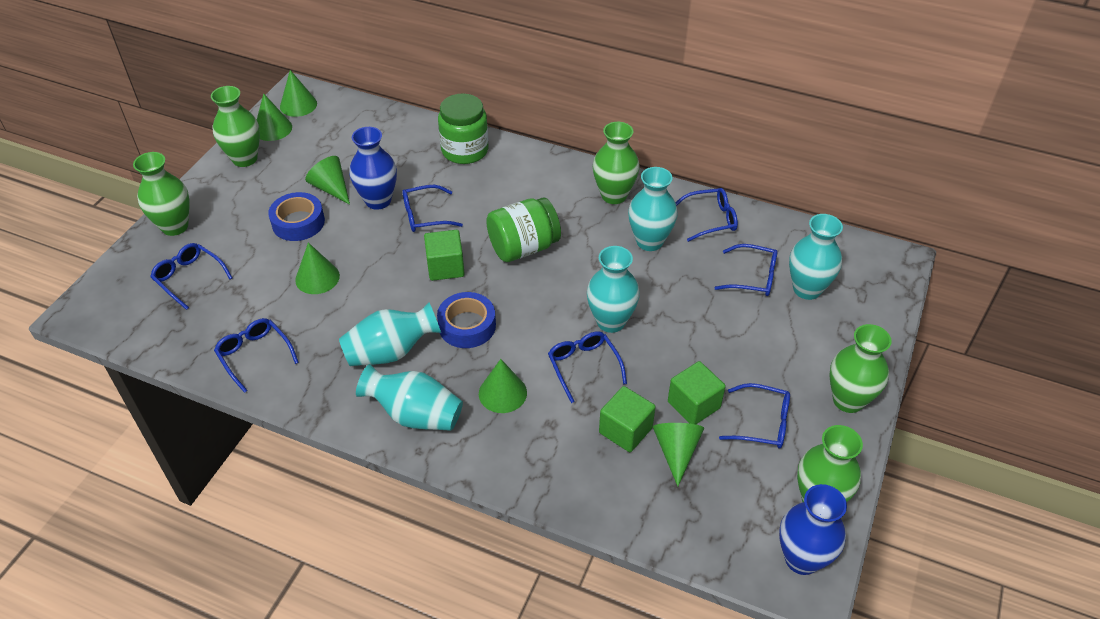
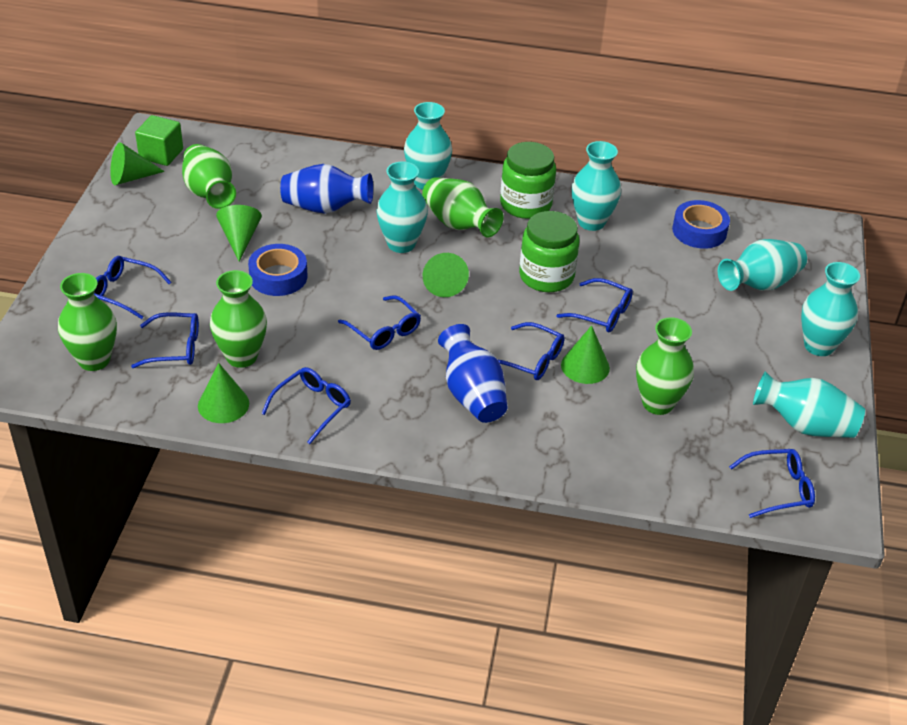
green cone: 6 -> 5
green cube: 3 -> 1
turquoise vase: 5 -> 6

